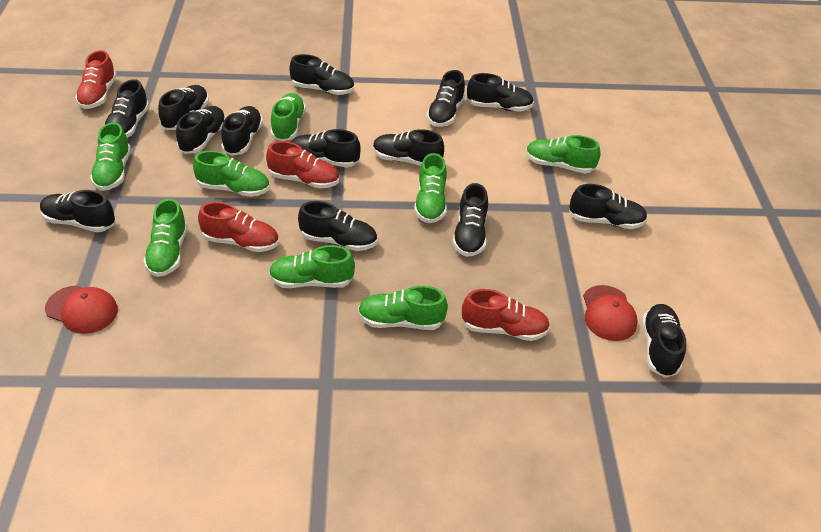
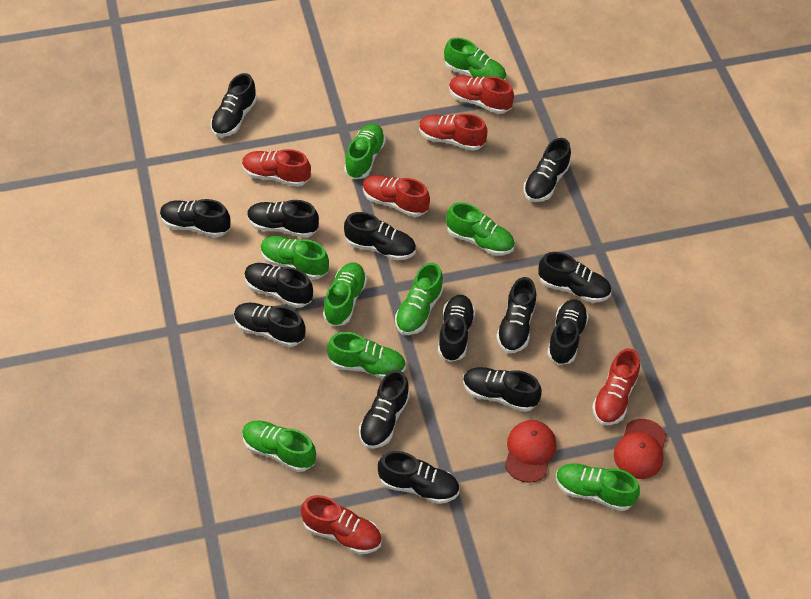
green shoe: 8 -> 9
red shoe: 4 -> 6

